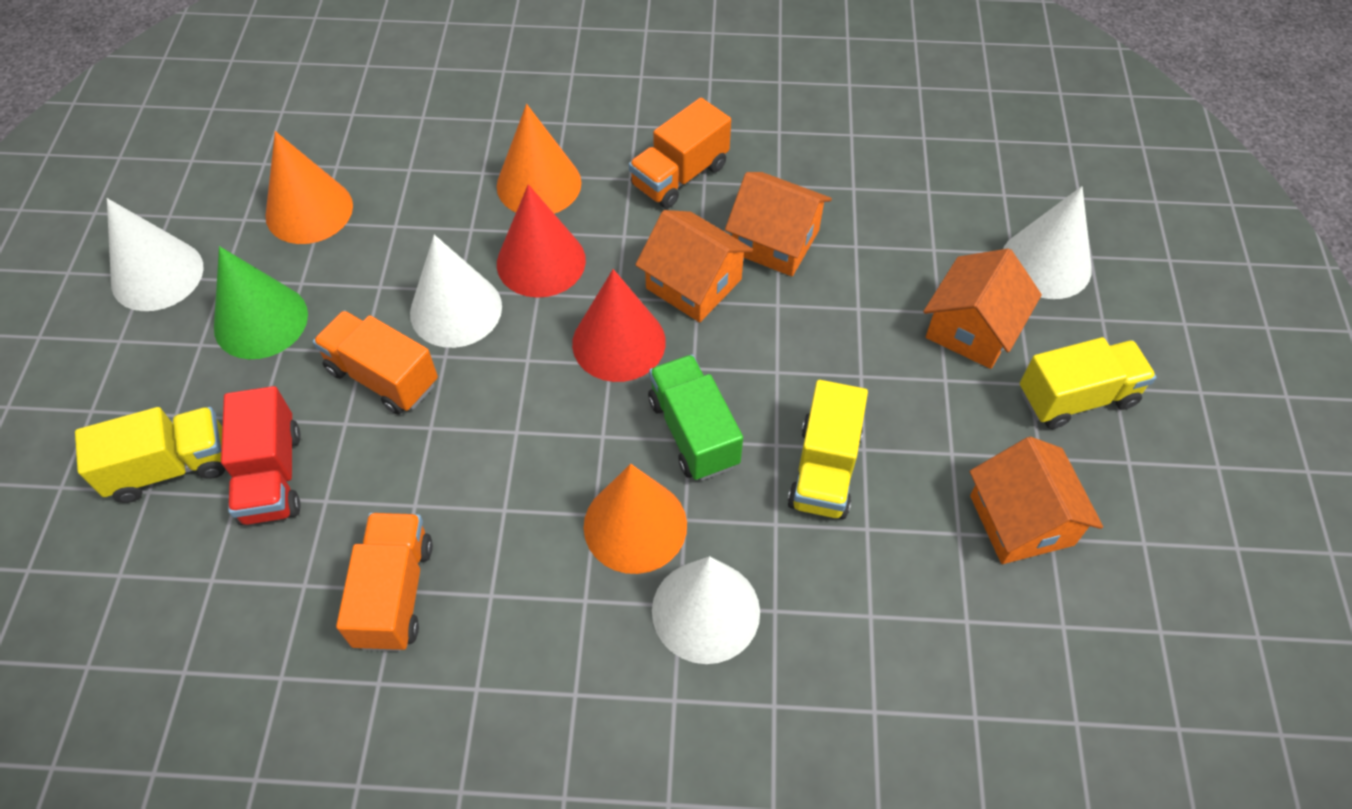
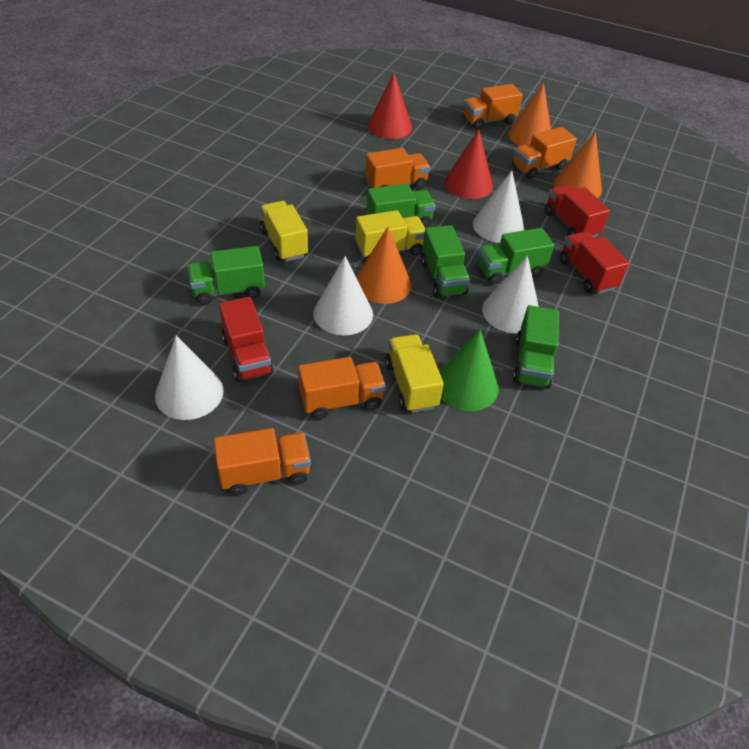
green truck: 1 -> 5
orange house: 4 -> 0
orange truck: 3 -> 5
red truck: 1 -> 3

